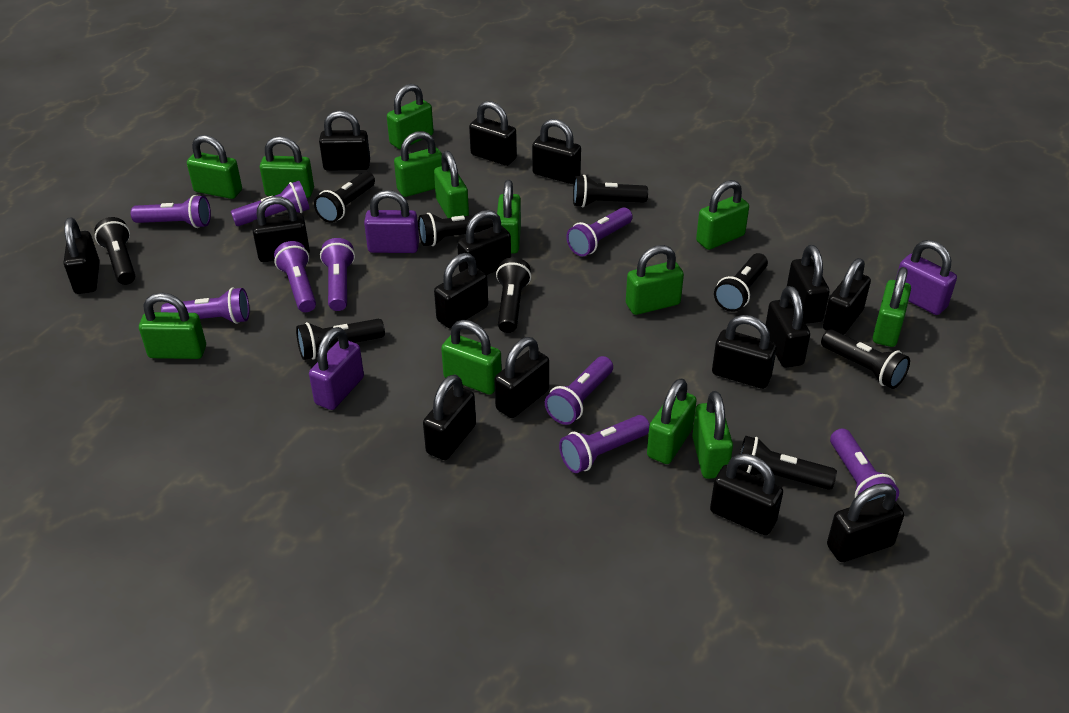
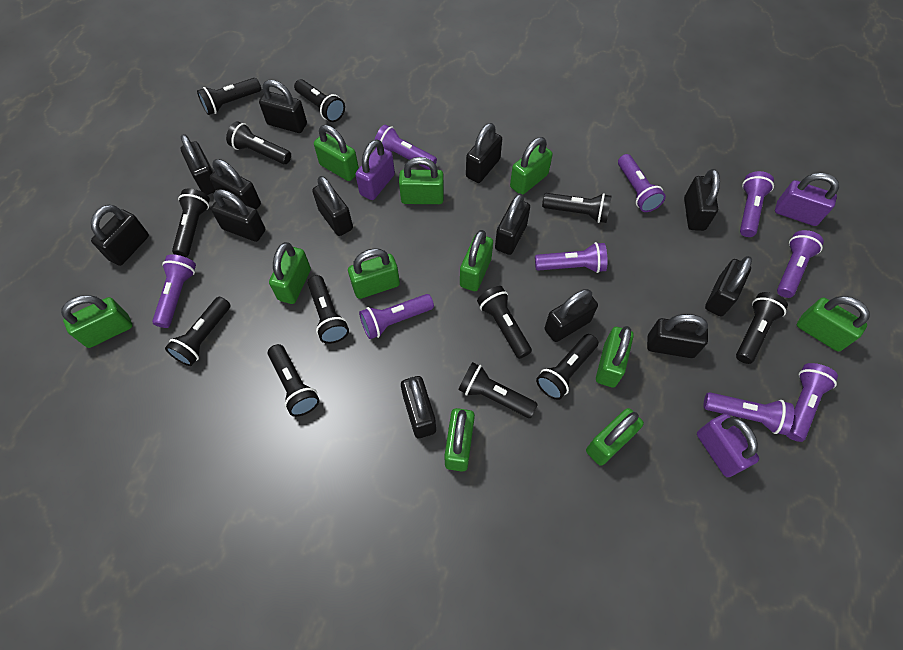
black flashlight: 9 -> 12
black padlock: 15 -> 13
green padlock: 13 -> 11

